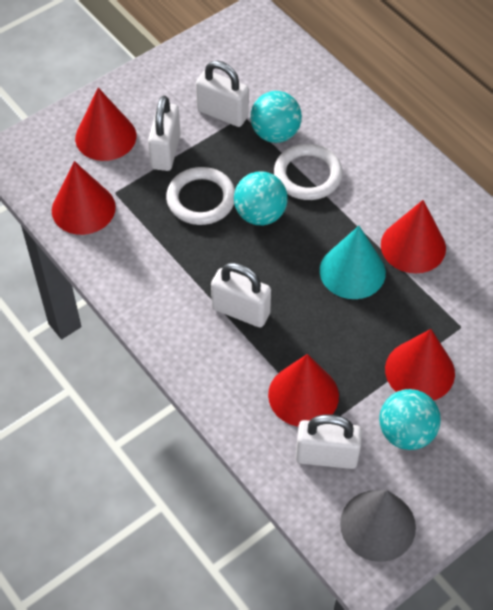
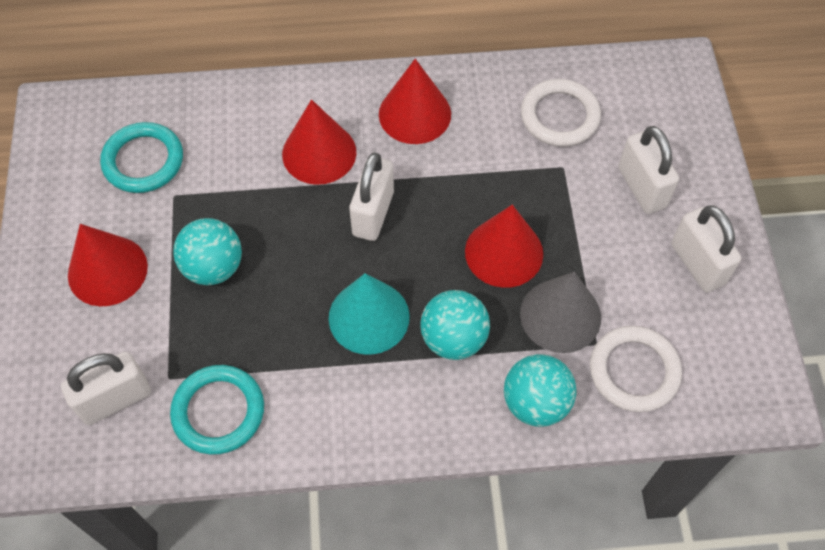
red cone: 5 -> 4
turquoise ring: 0 -> 2

